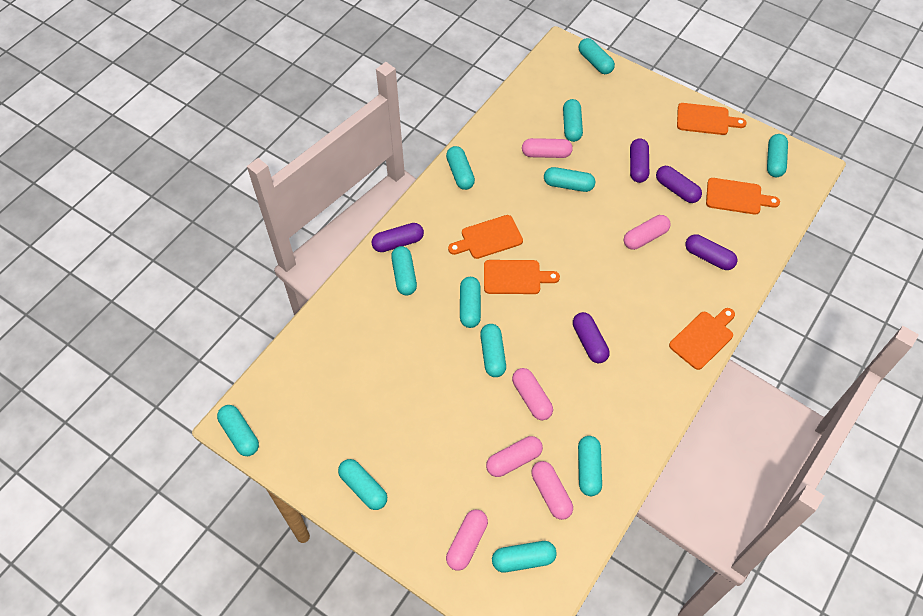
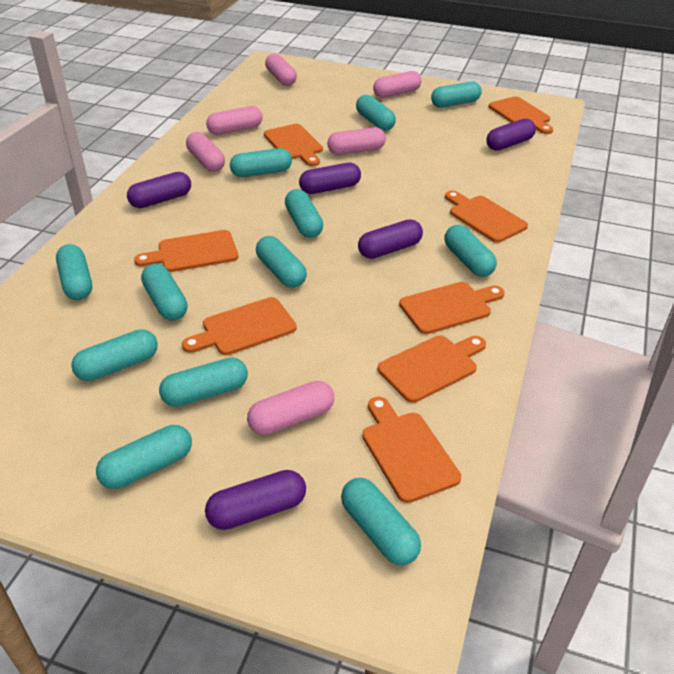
orange cutting board: 5 -> 8

